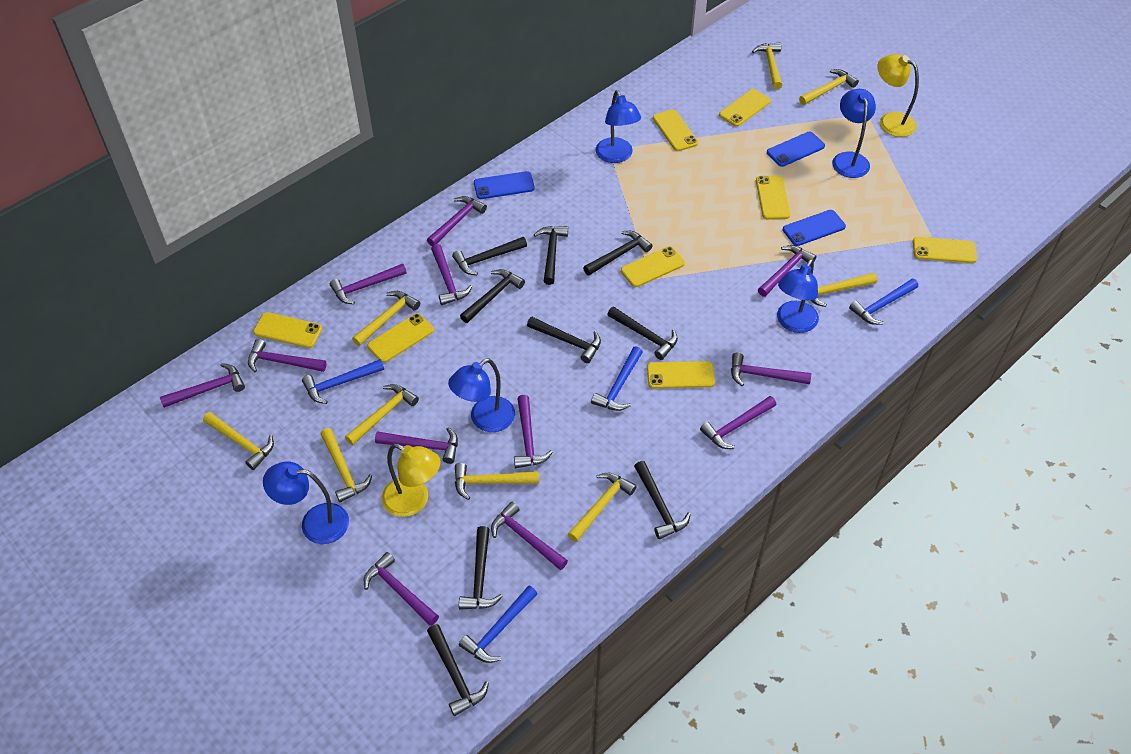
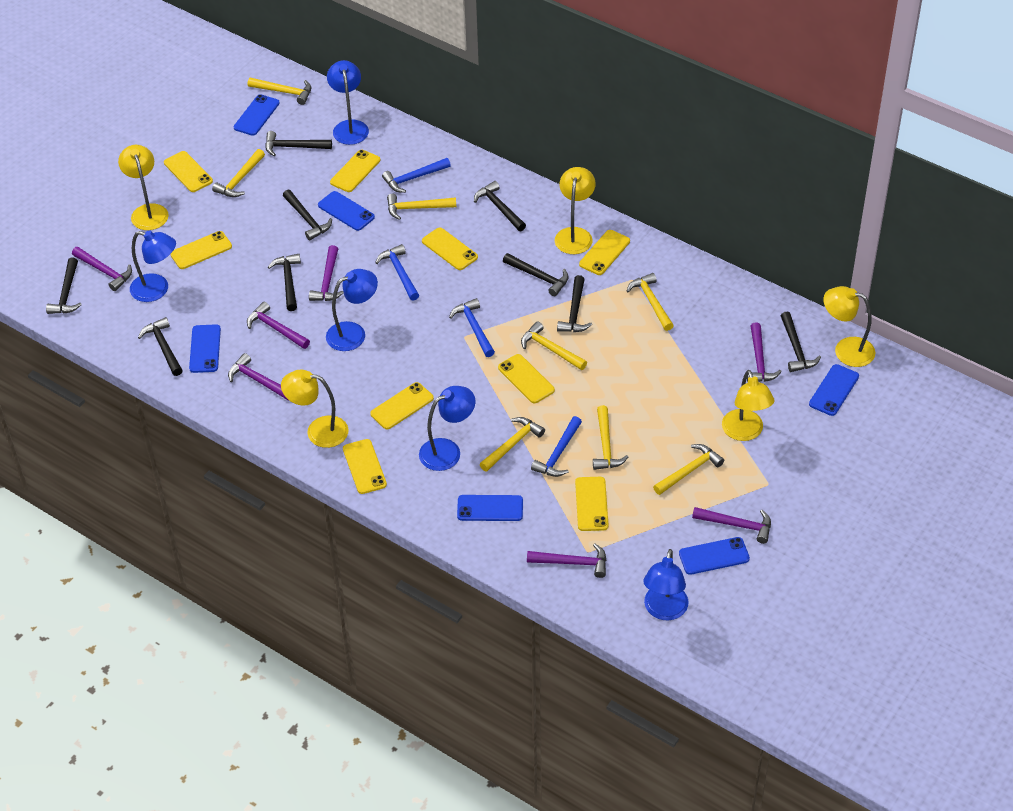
blue phone: 3 -> 6
purple hammer: 12 -> 7
yellow hammer: 9 -> 8
yellow lamp: 2 -> 5
yellow phone: 8 -> 9

